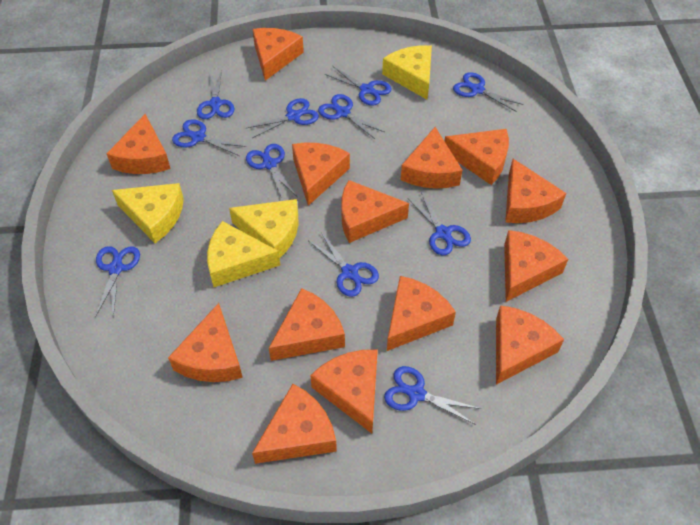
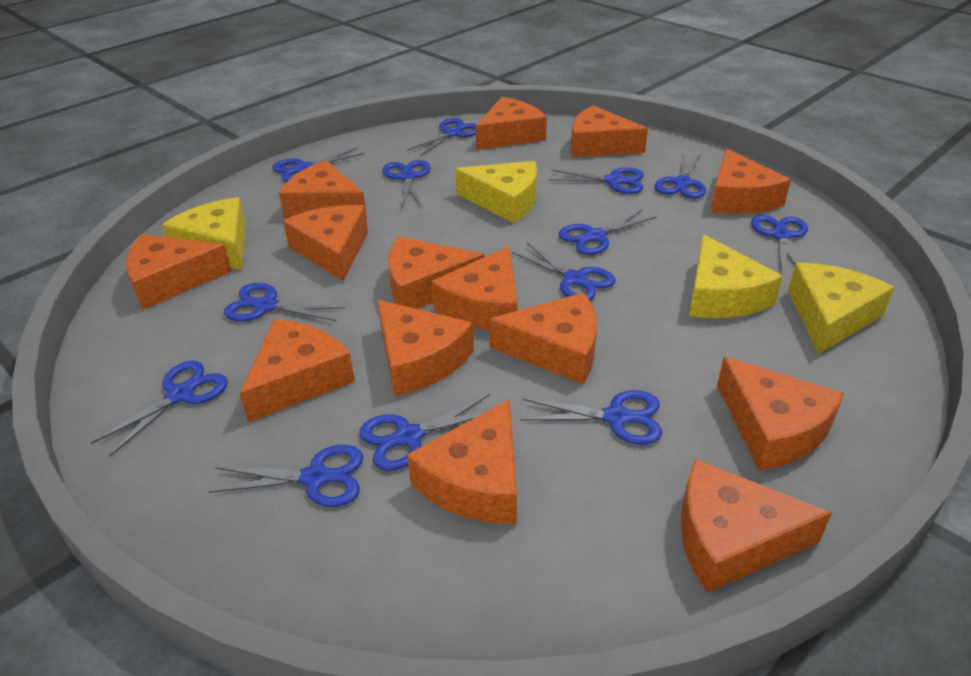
blue scissors: 11 -> 13

